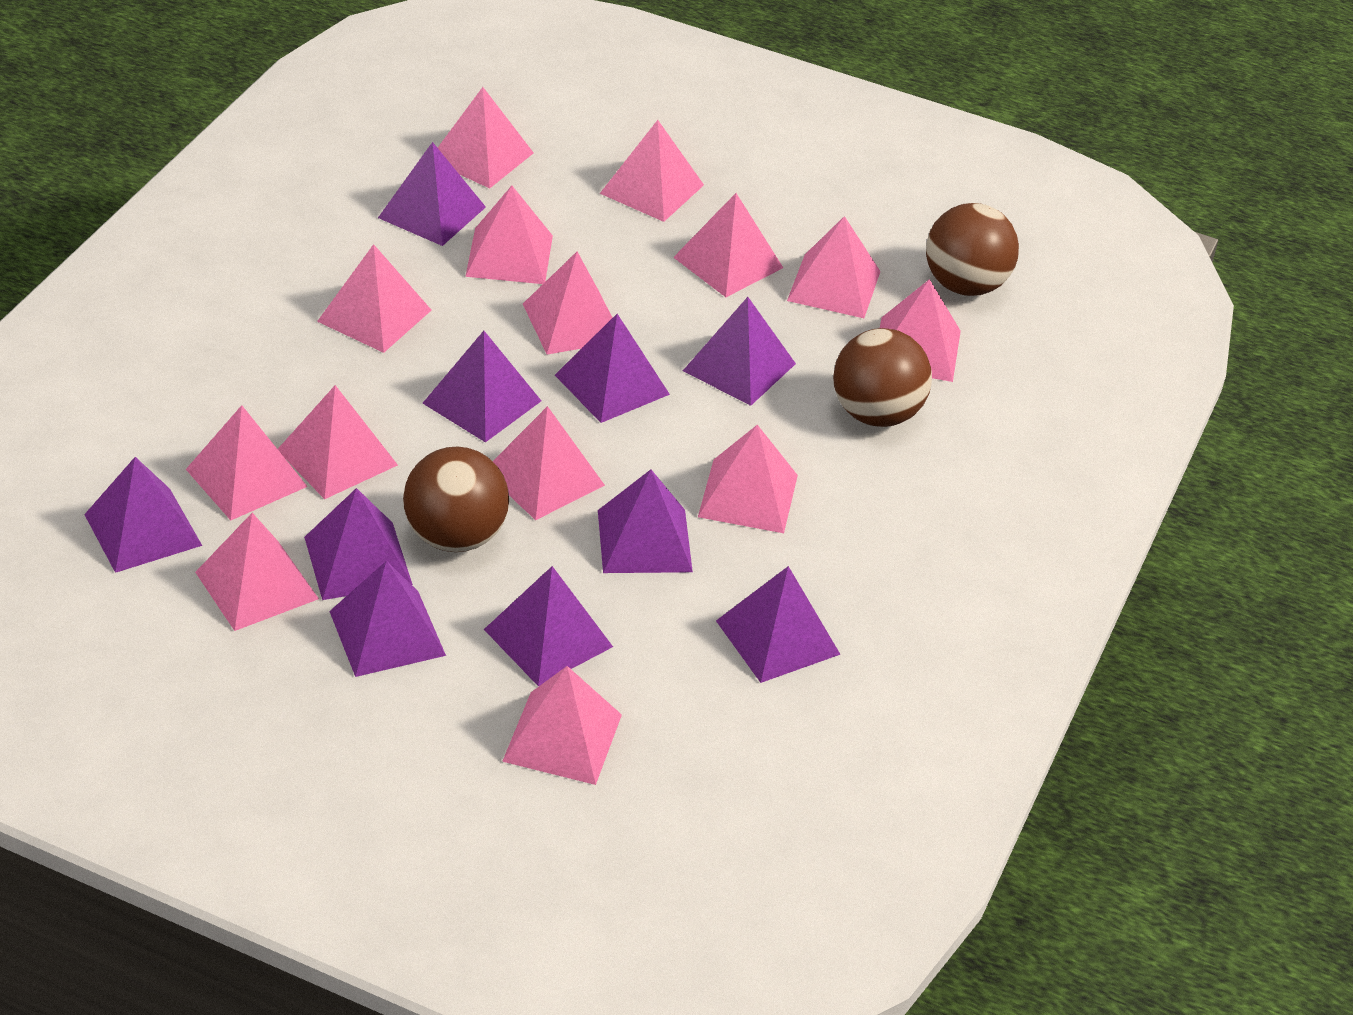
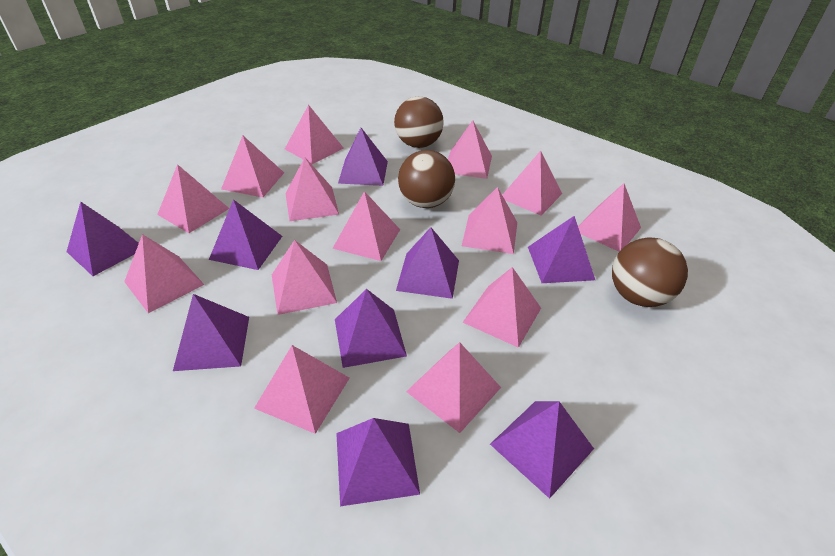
purple pyramid: 10 -> 9

